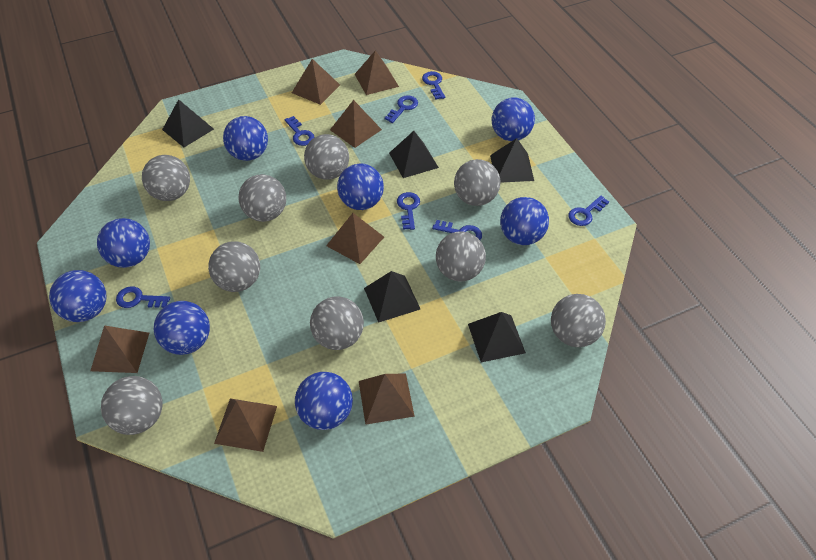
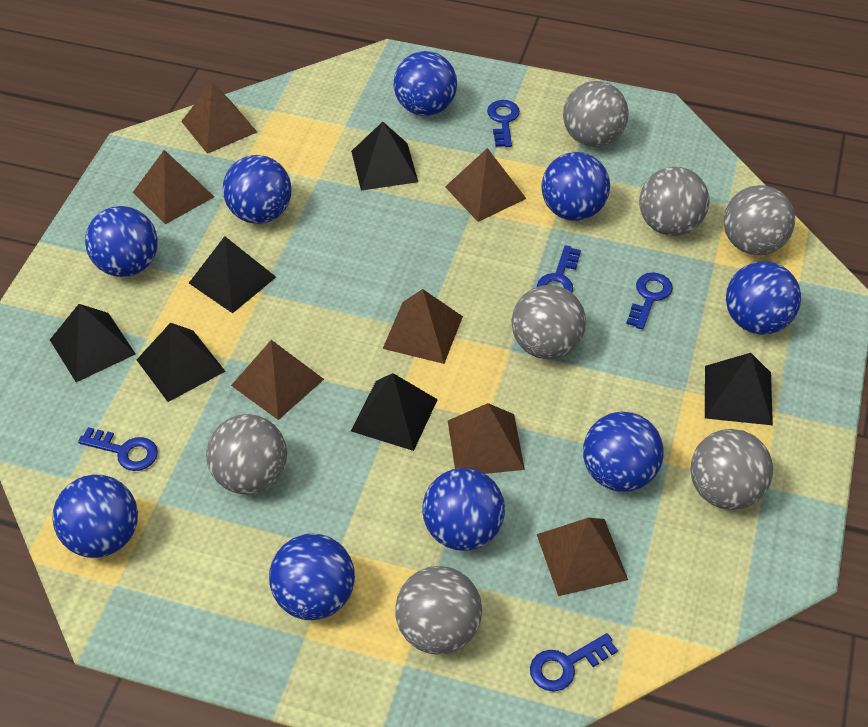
black pyramid: 5 -> 6
blue ball: 8 -> 9
blue key: 7 -> 5
grey ball: 9 -> 7

